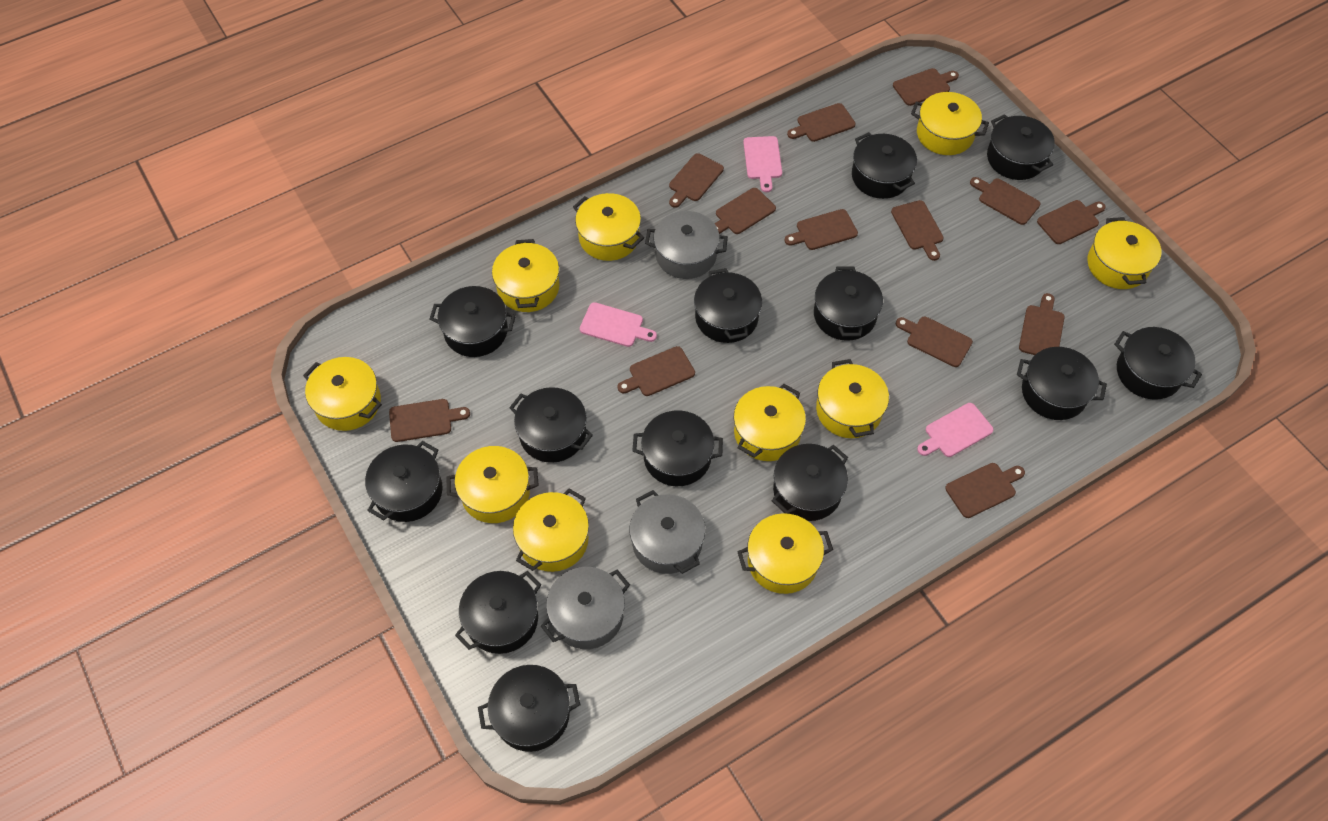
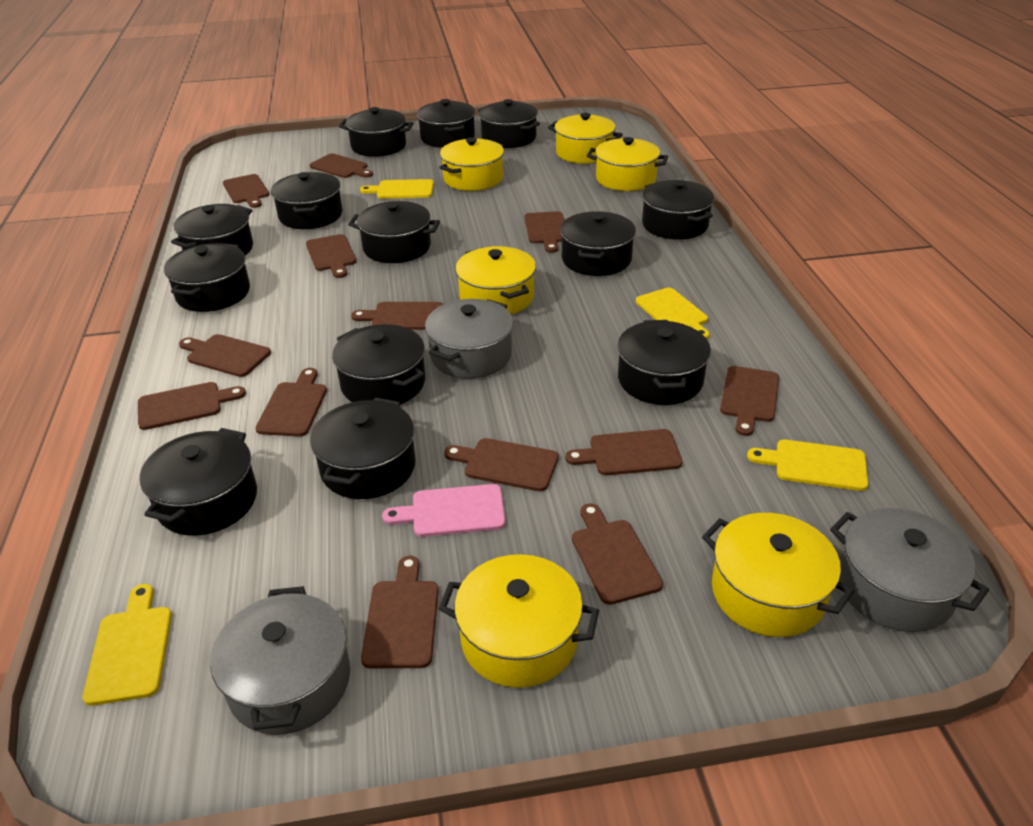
pink cutting board: 3 -> 1
yellow cutting board: 0 -> 4
yellow pot: 10 -> 6

